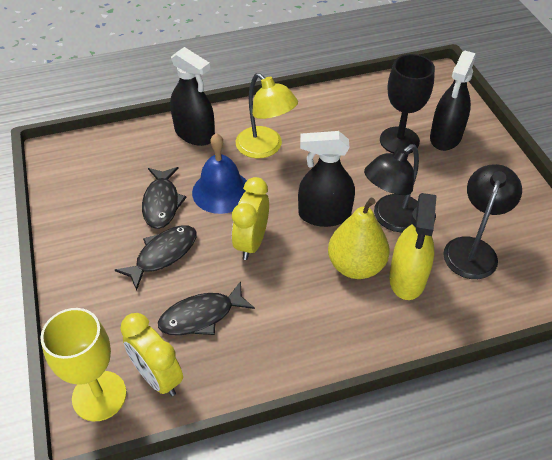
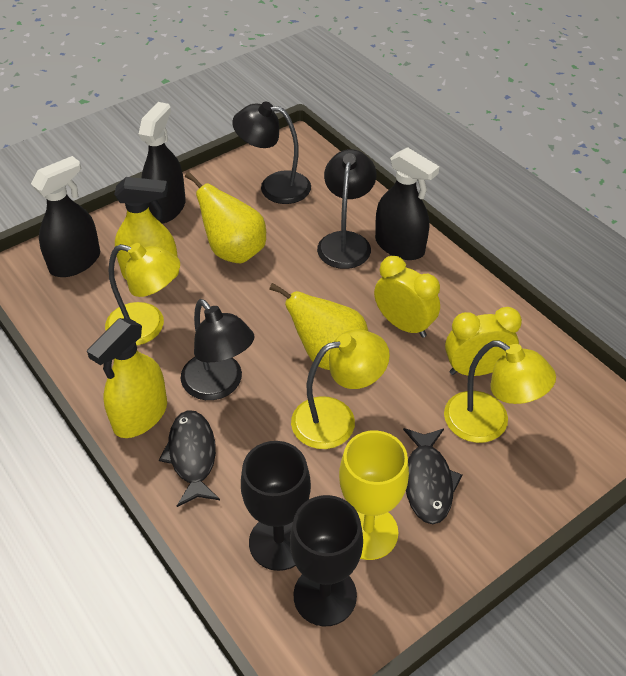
black fish: 3 -> 2
black goblet: 1 -> 2
black lamp: 2 -> 3
blue bell: 1 -> 0
yellow lamp: 1 -> 3
yellow pear: 1 -> 2
yellow spray bottle: 1 -> 2

